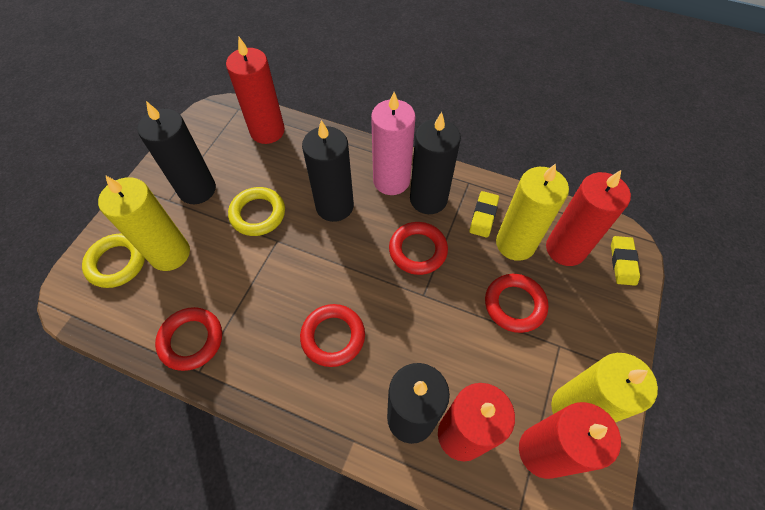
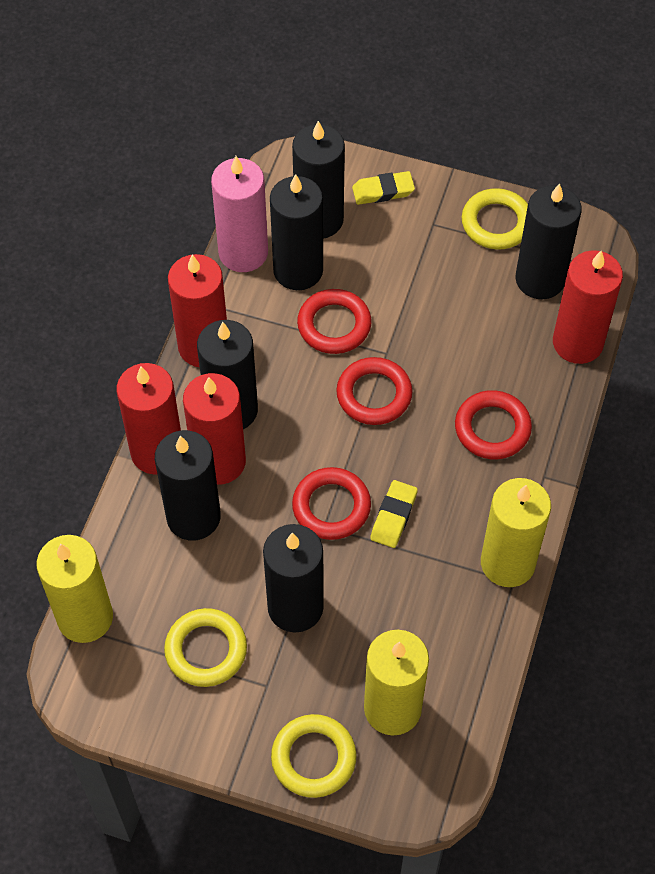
black candle: 4 -> 6
yellow ring: 2 -> 3

